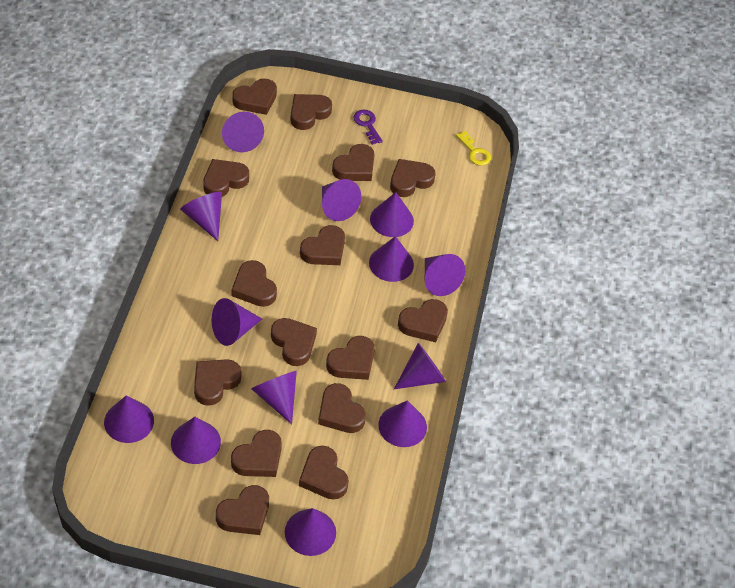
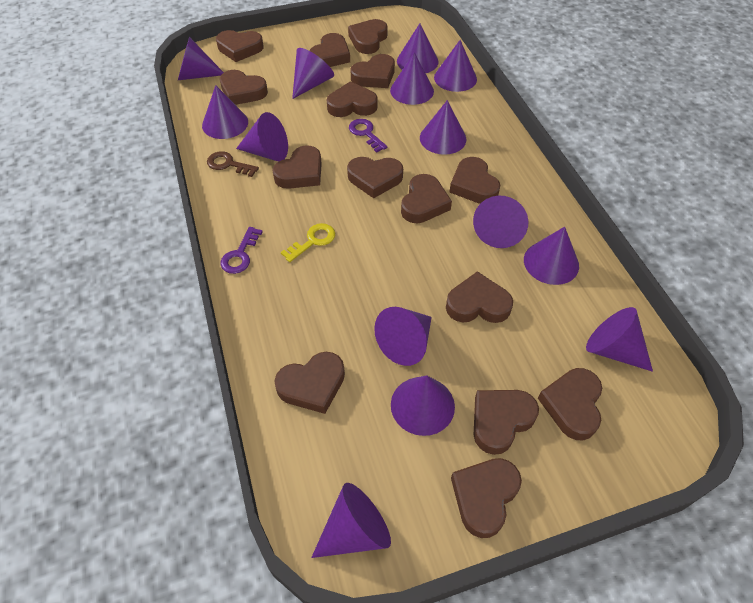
brown key: 0 -> 1
purple cone: 13 -> 14
purple key: 1 -> 2

